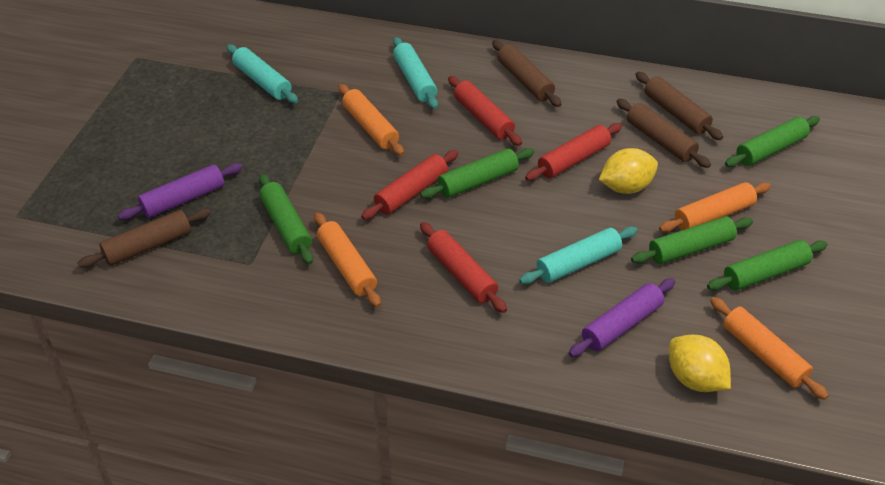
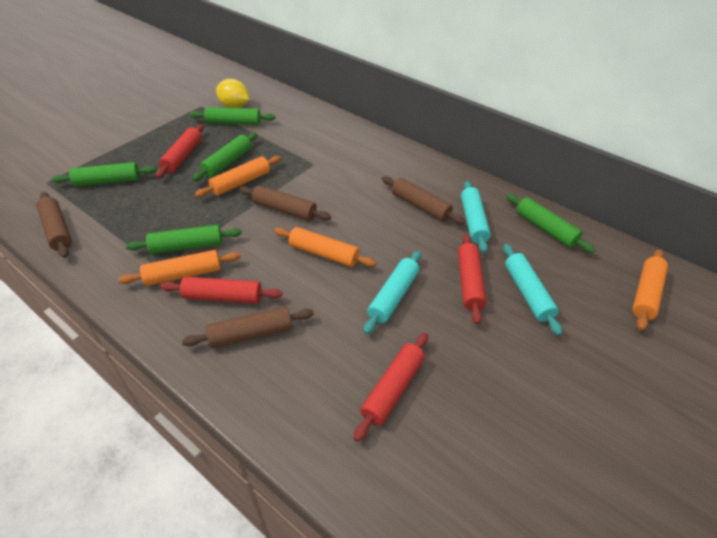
purple rolling pin: 2 -> 0
yellow lemon: 2 -> 1

